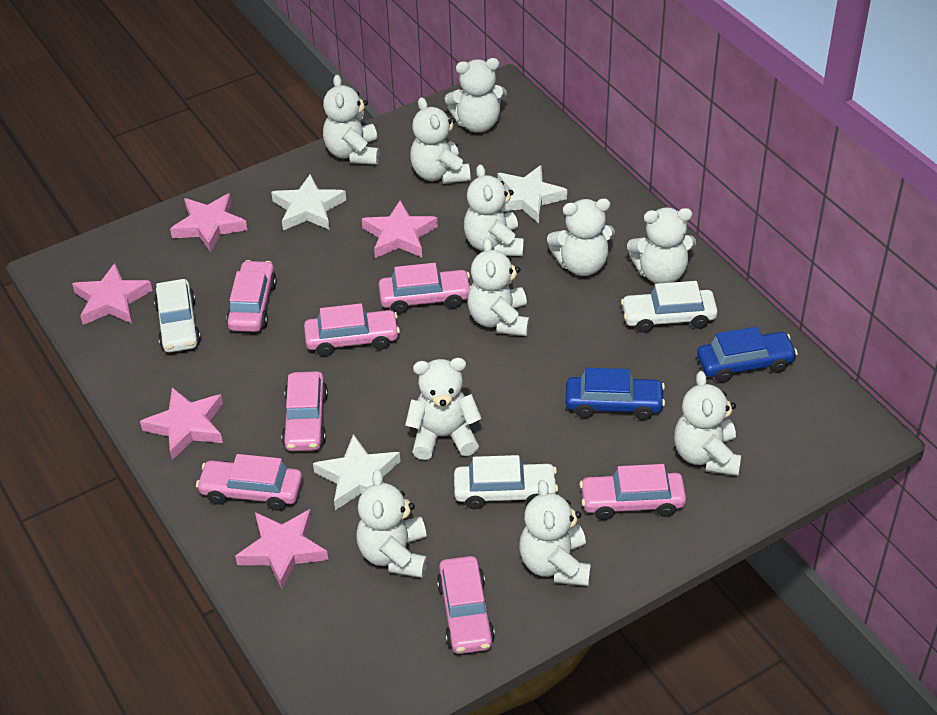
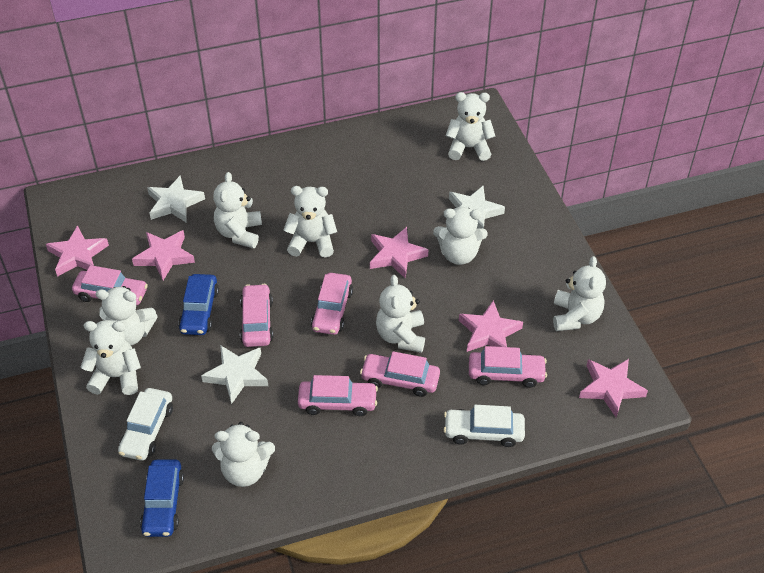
pink car: 7 -> 6
white car: 3 -> 2
white teddy bear: 11 -> 9

